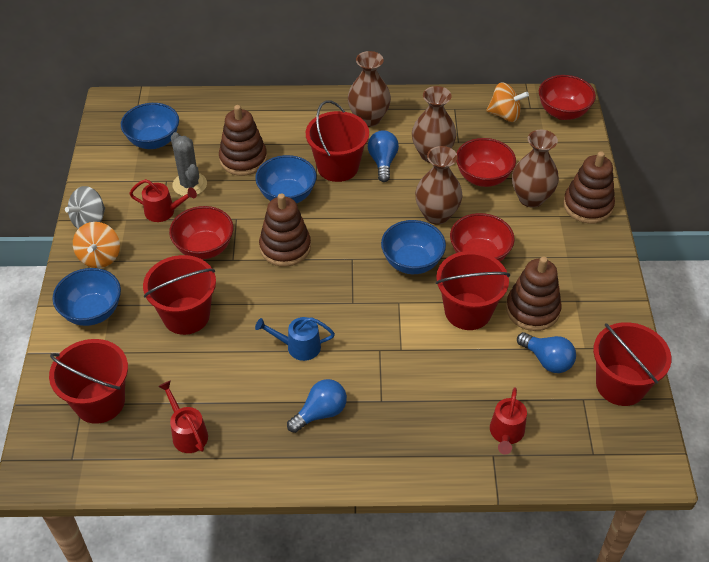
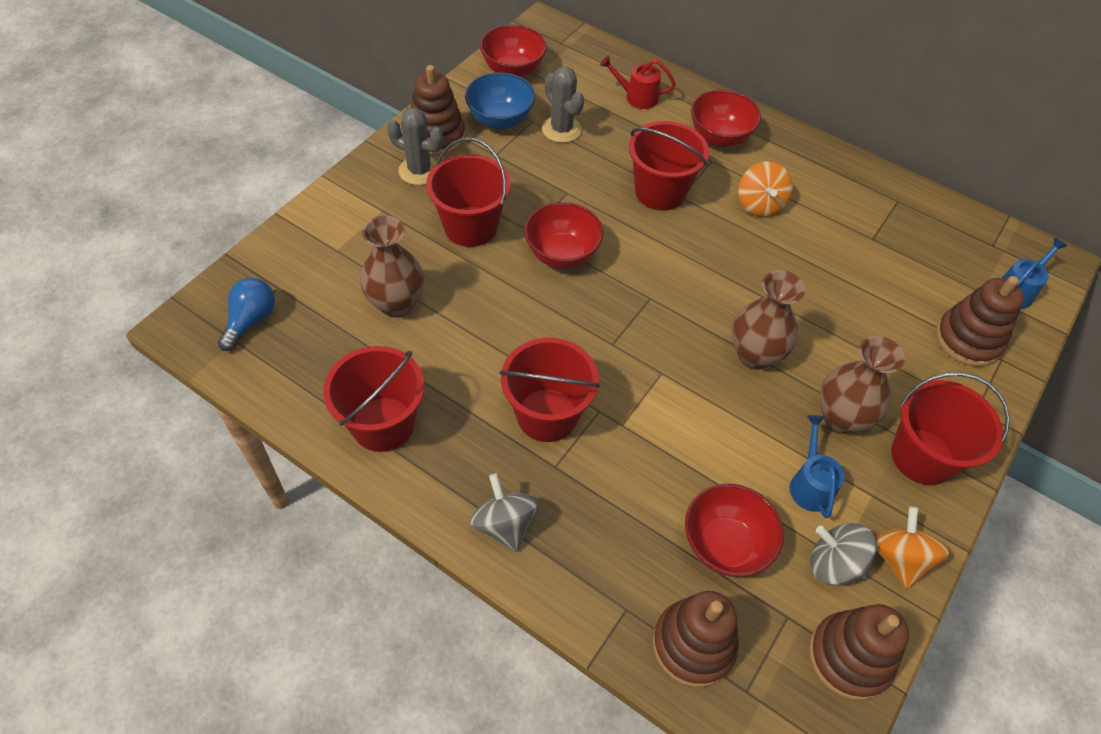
blue bowl: 4 -> 1
blue light bulb: 3 -> 1
blue watering can: 1 -> 2
brown vase: 4 -> 3
grey cactus: 1 -> 2
grey spinning top: 1 -> 2
red watering can: 3 -> 1

